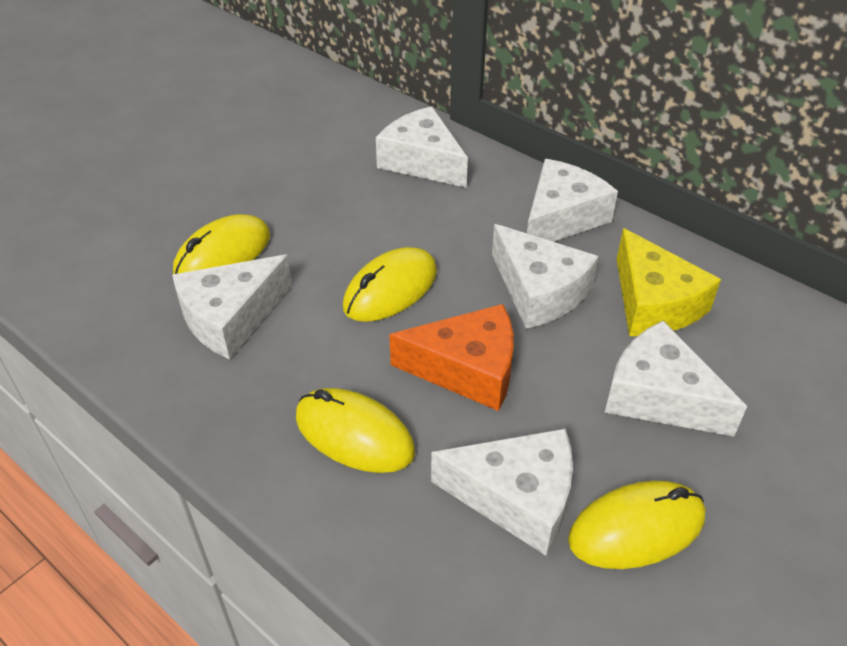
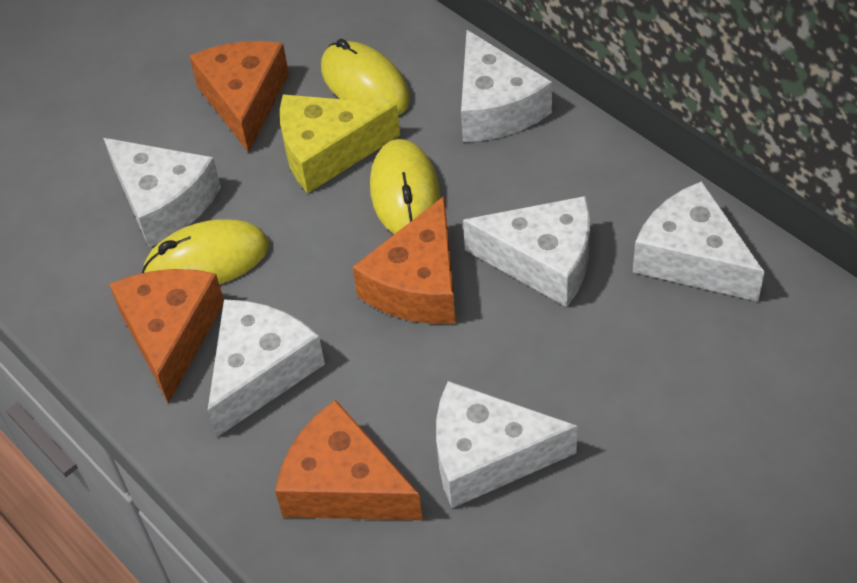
orange cheese: 1 -> 4
yellow mouse: 4 -> 3

